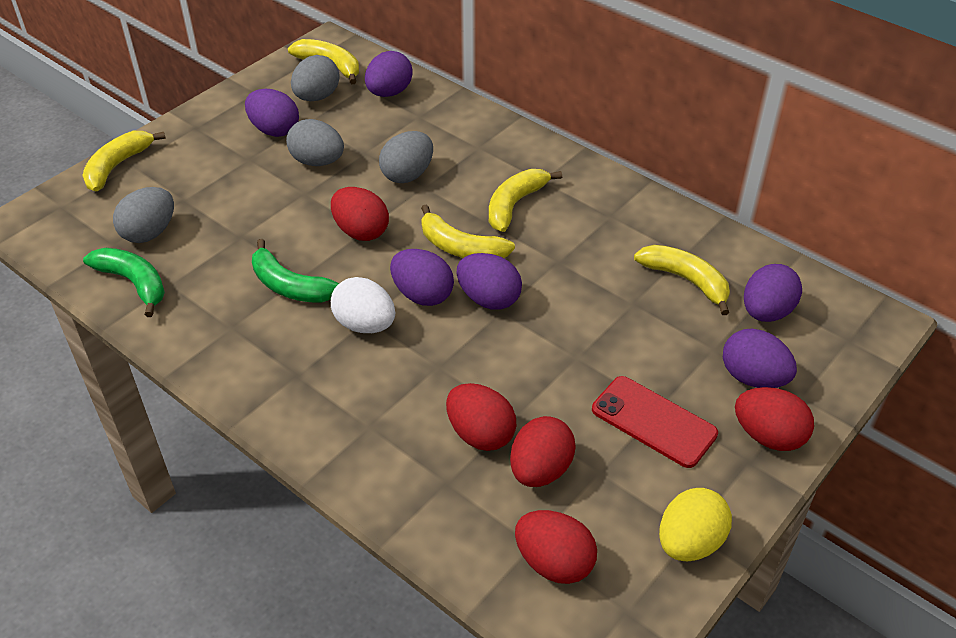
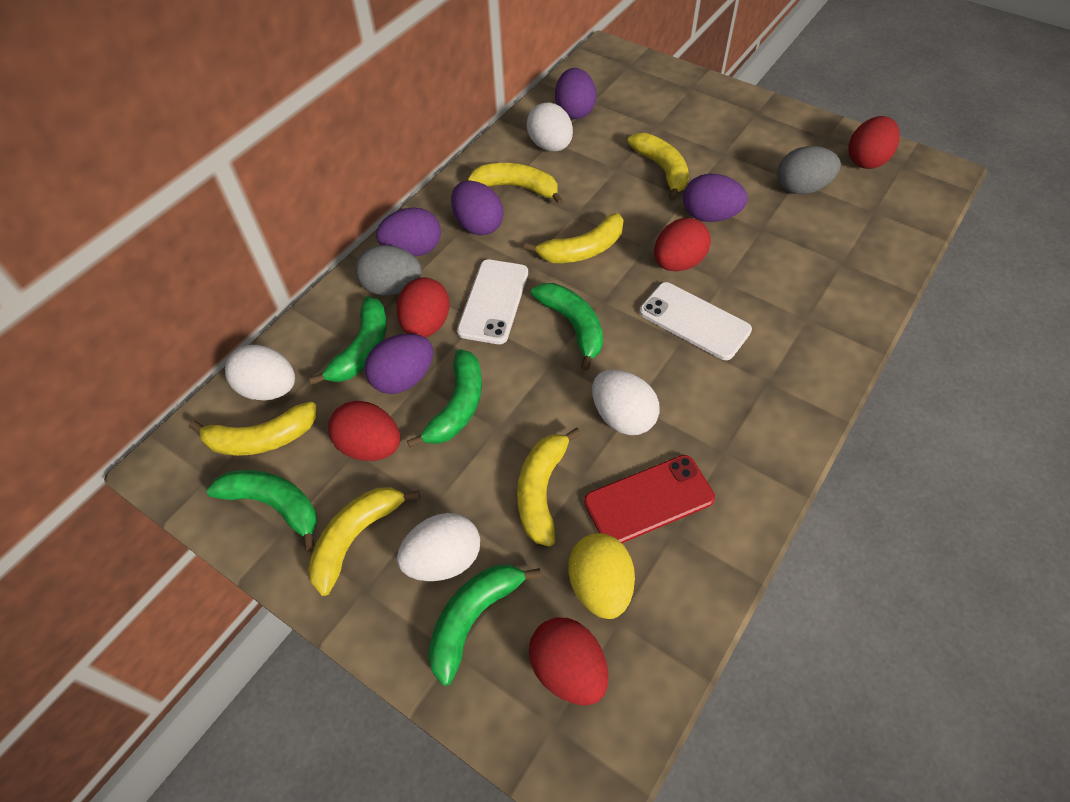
green banana: 2 -> 5
grey egg: 4 -> 2
purple egg: 6 -> 5
white egg: 1 -> 4
white phone: 0 -> 2
yellow banana: 5 -> 6

